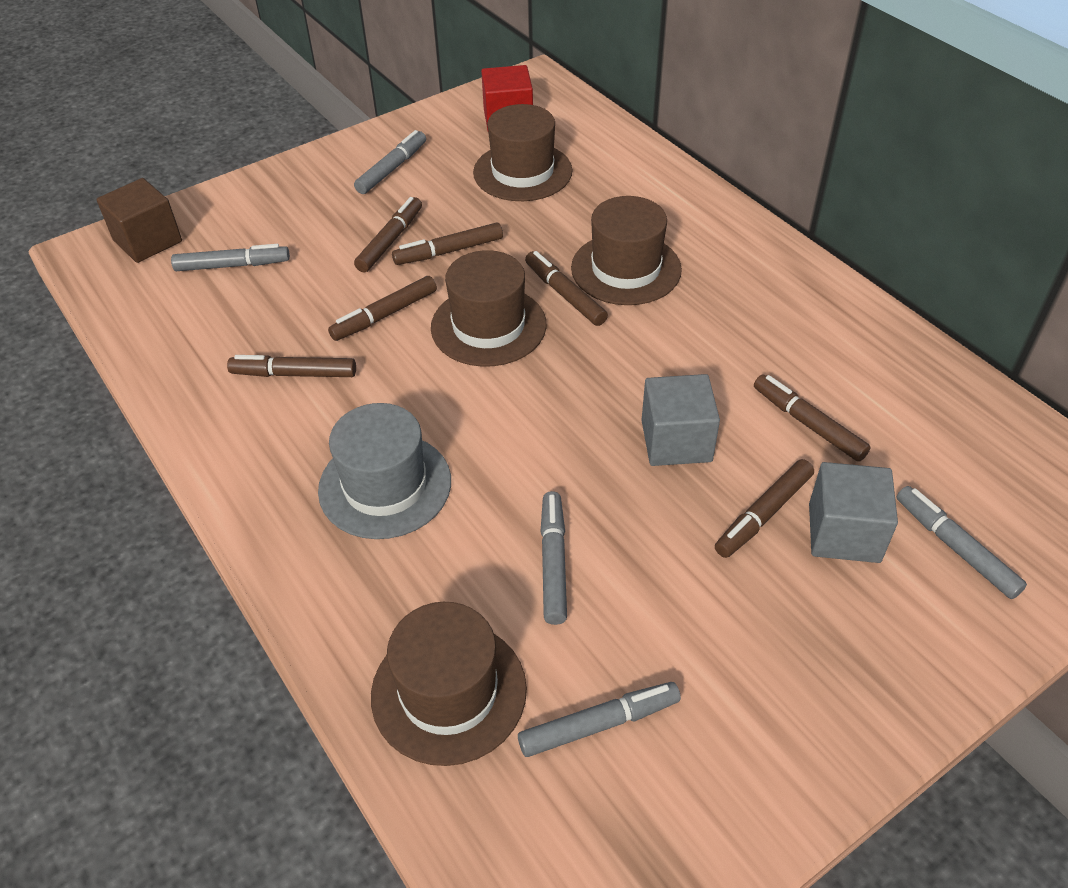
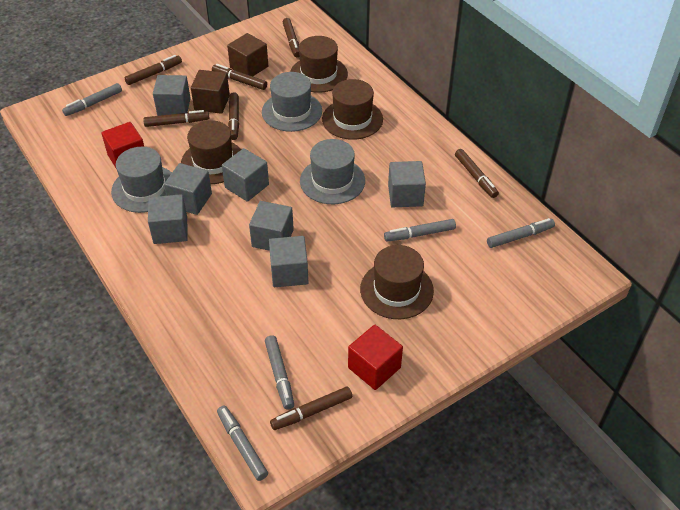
brown cube: 1 -> 2
grey cube: 2 -> 7
grey hat: 1 -> 3
red cube: 1 -> 2

